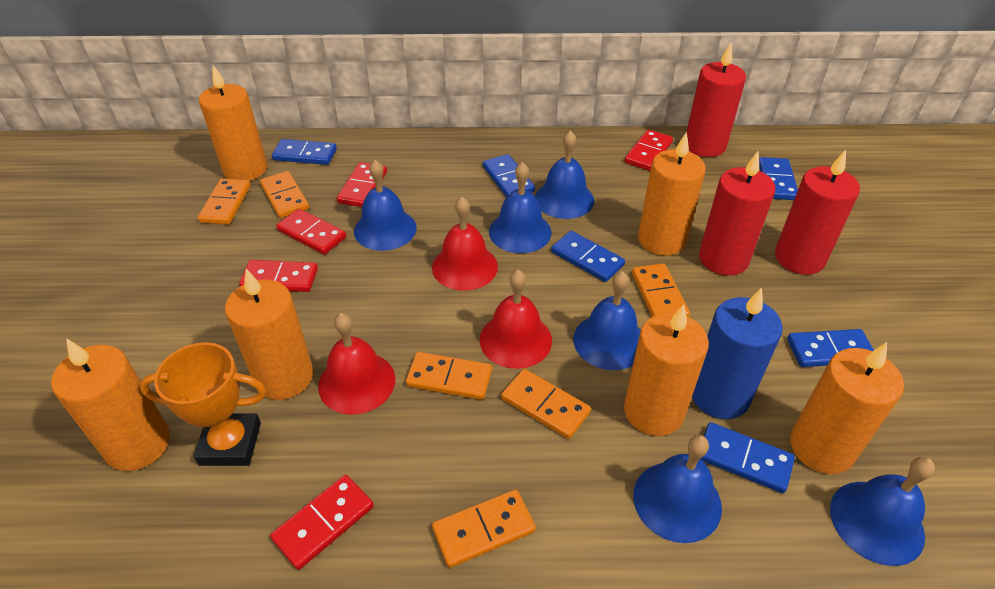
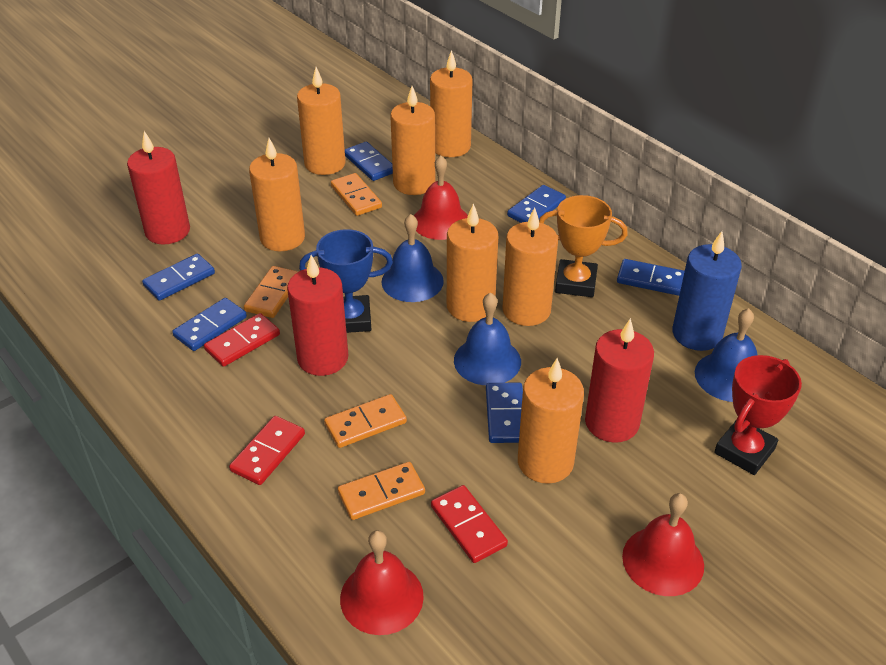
blue bell: 6 -> 3
blue trophy: 0 -> 1
orange candle: 6 -> 7
orange domino: 6 -> 4
red domino: 5 -> 3
red trophy: 0 -> 1

